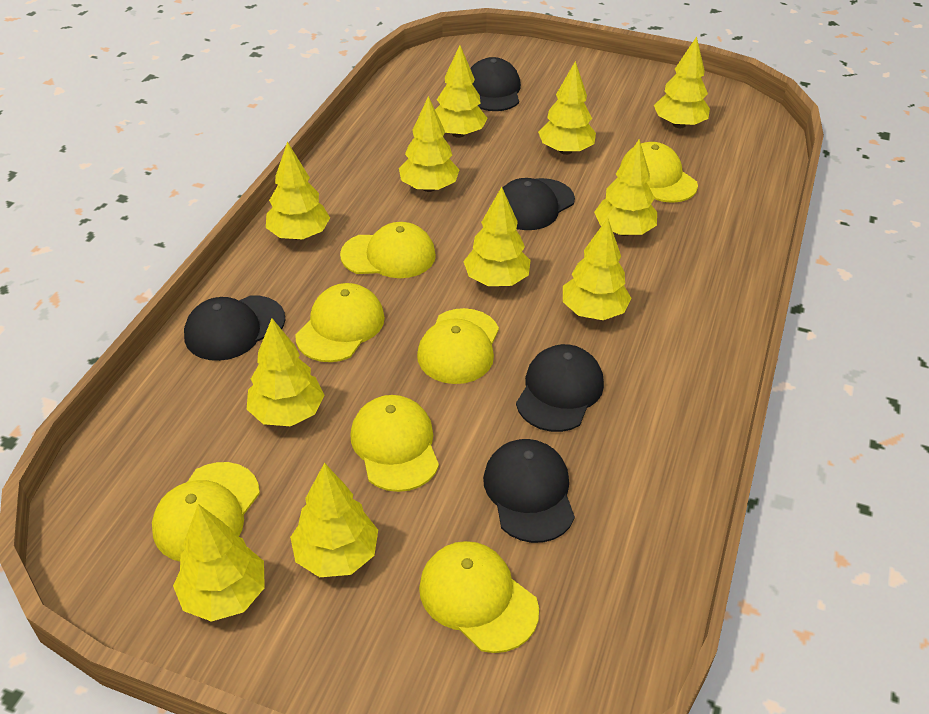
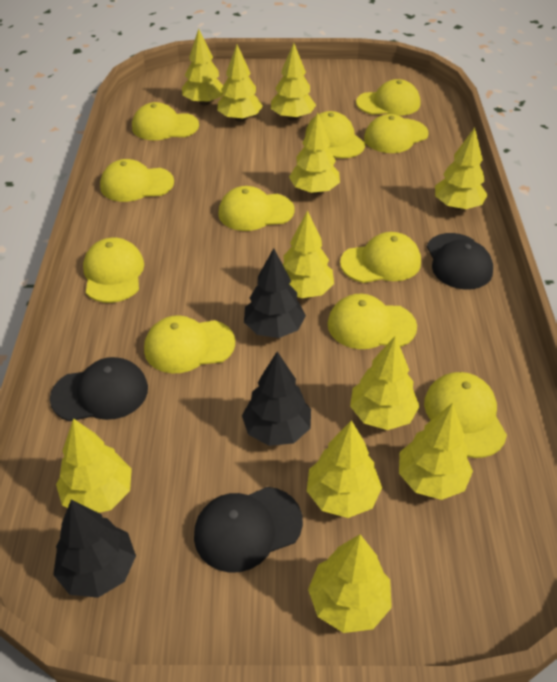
black cap: 5 -> 3
black tree: 0 -> 3
yellow cap: 7 -> 11

